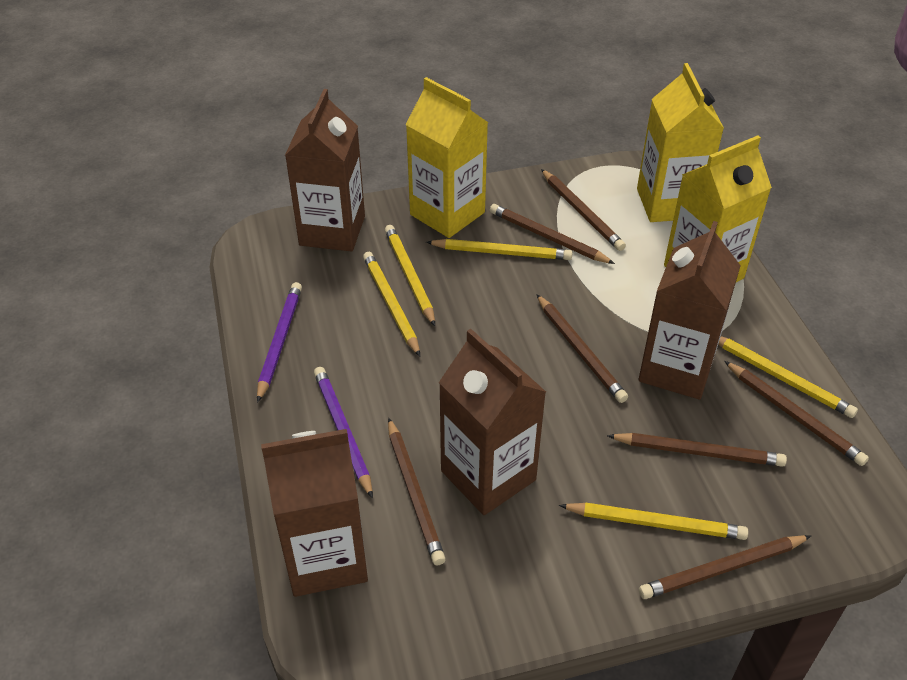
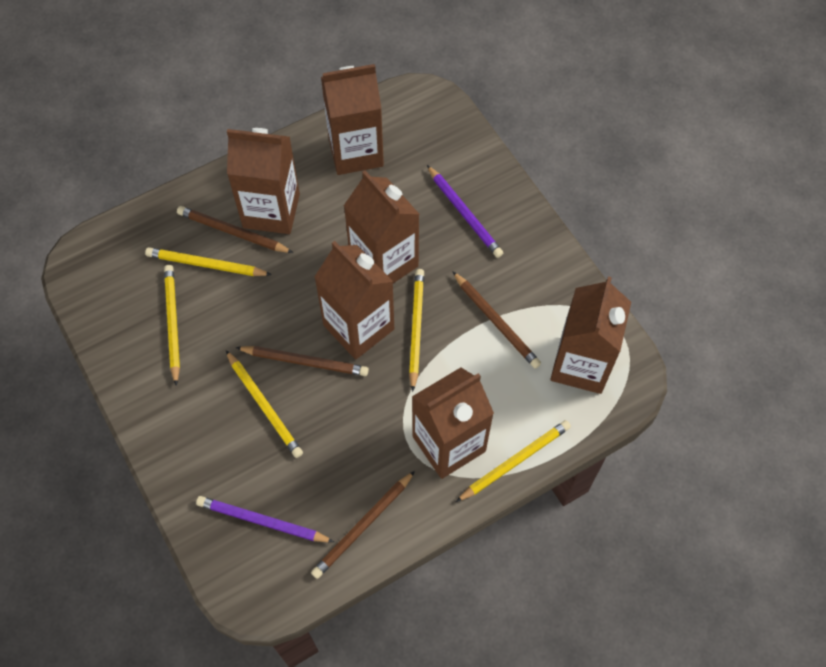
brown carton: 4 -> 6
brown pencil: 7 -> 4
yellow carton: 3 -> 0

